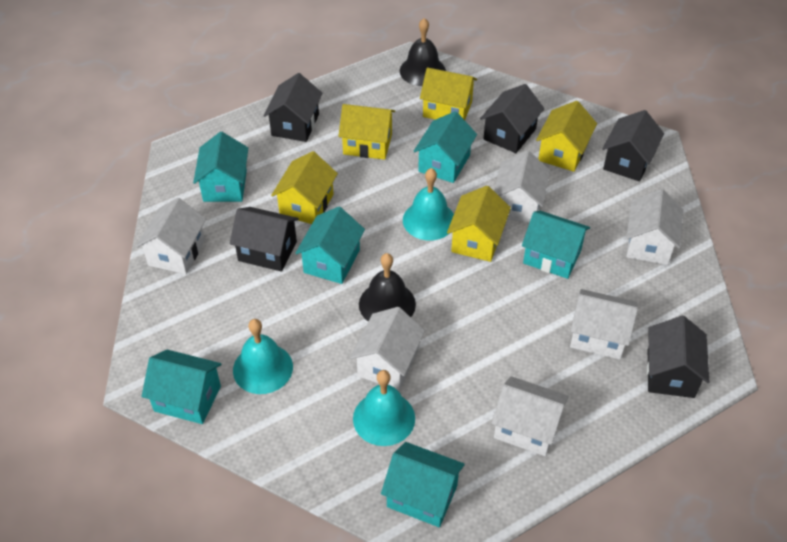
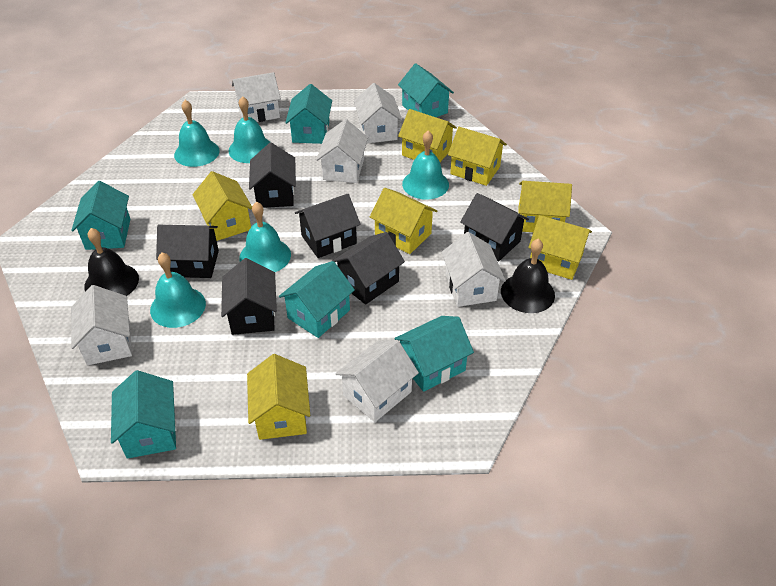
black house: 5 -> 6
turquoise bell: 3 -> 5
yellow house: 5 -> 7

